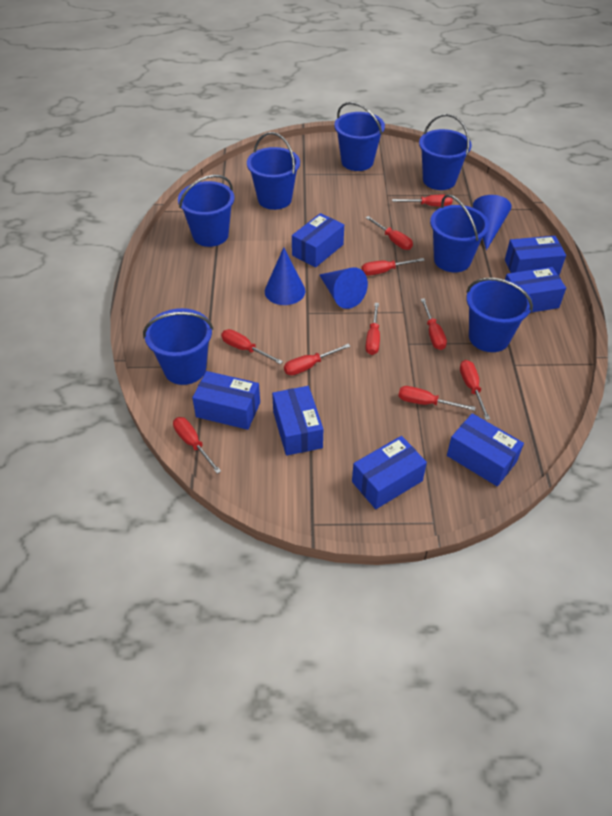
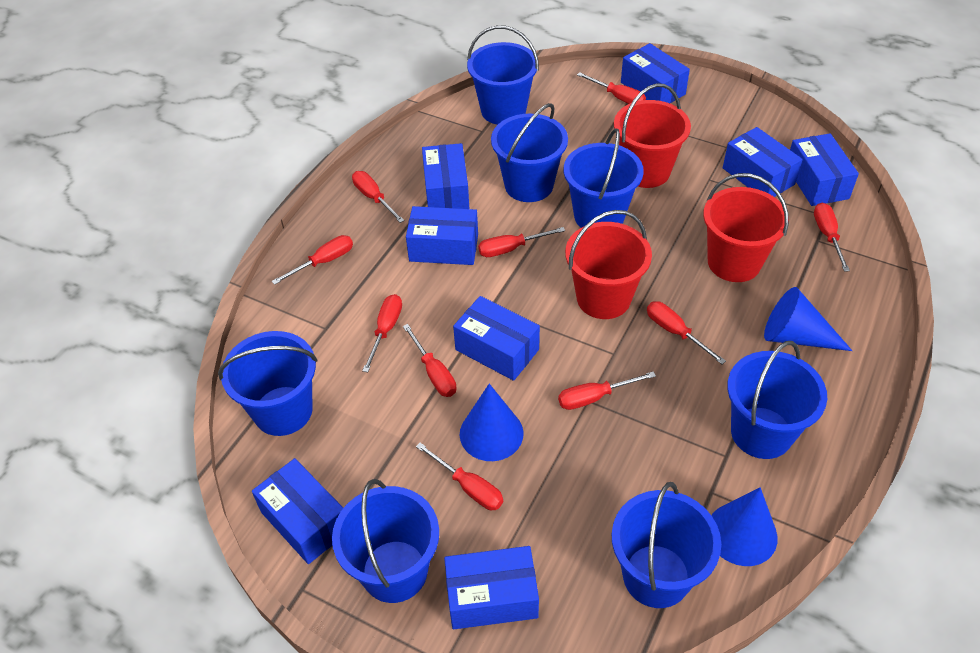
blue box: 7 -> 8
red bucket: 0 -> 3

